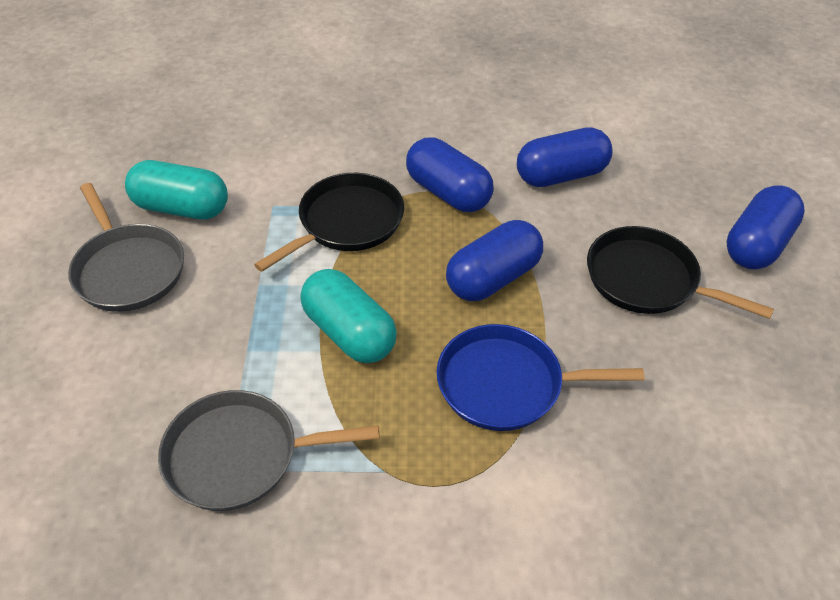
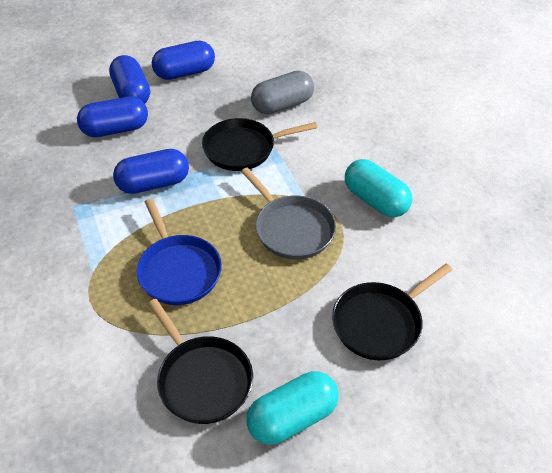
black pan: 2 -> 3
grey capsule: 0 -> 1
grey pan: 2 -> 1

